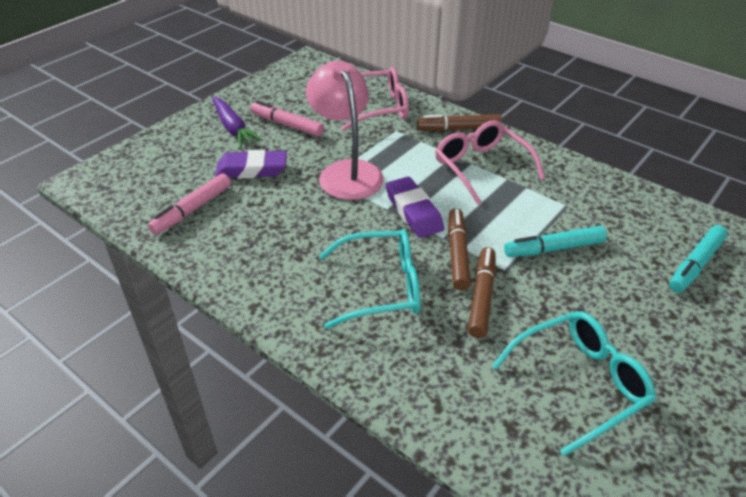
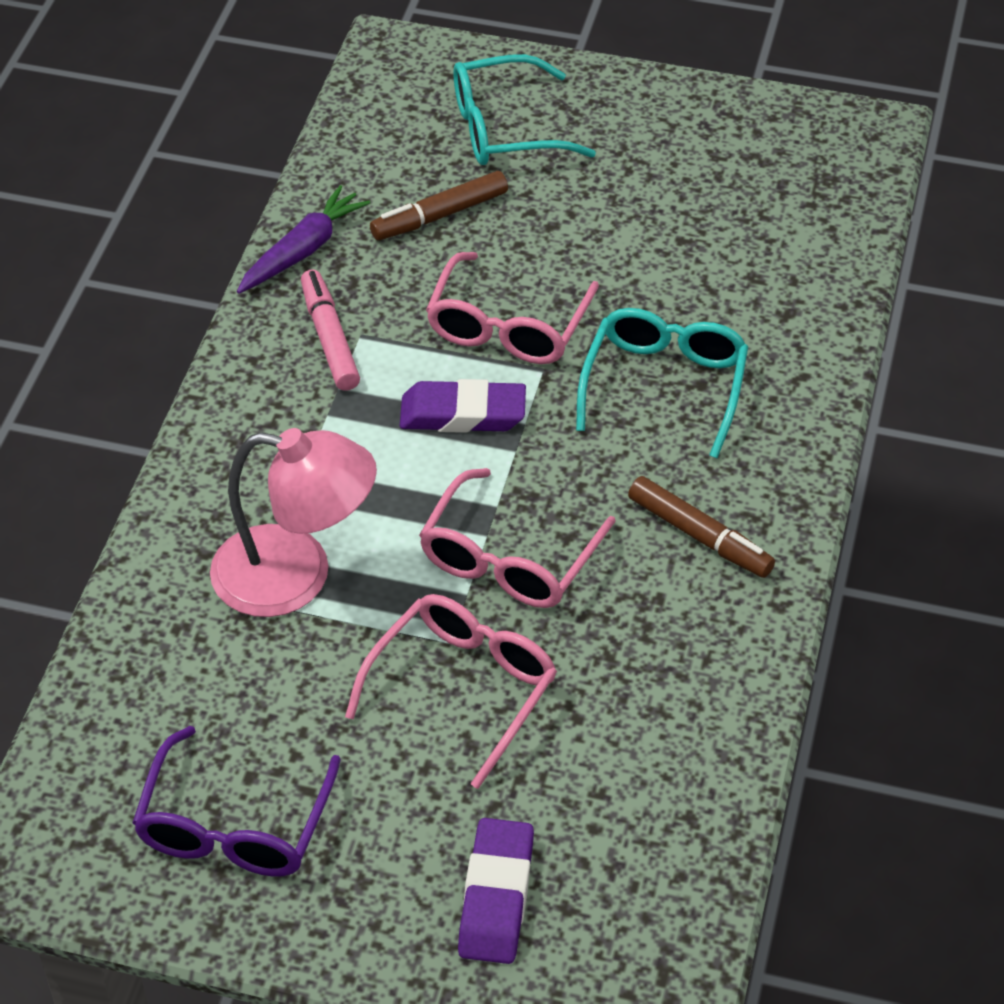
brown marker: 3 -> 2
pink glasses: 2 -> 3
pink marker: 2 -> 1
purple glasses: 0 -> 1
turquoise marker: 2 -> 0

